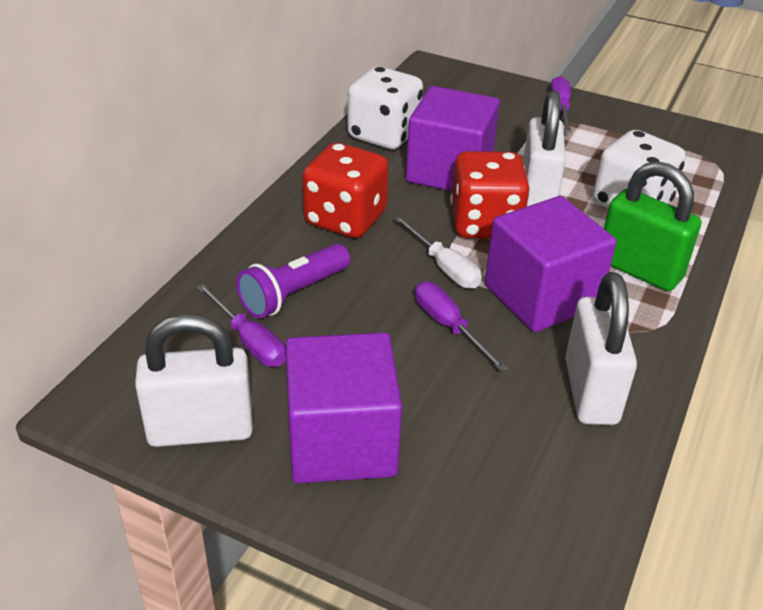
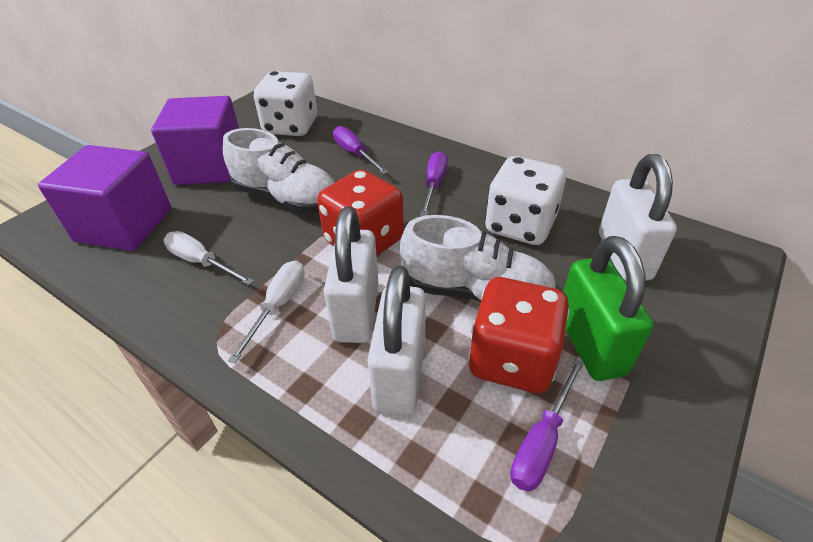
purple cube: 3 -> 2
purple flashlight: 1 -> 0
white screwdriver: 1 -> 2
white shoe: 0 -> 2

